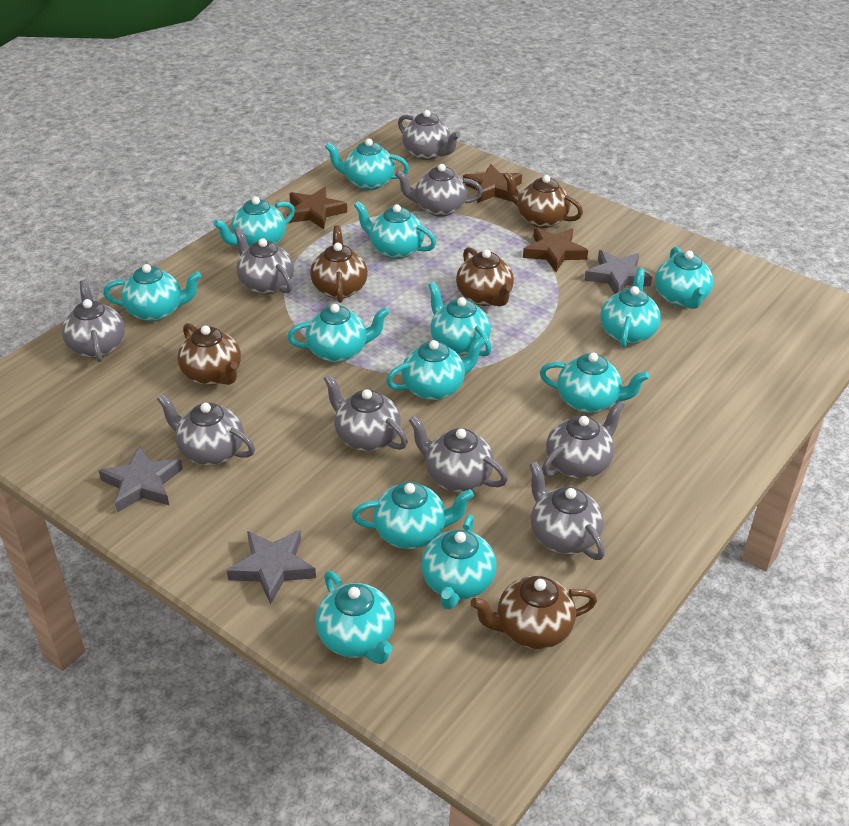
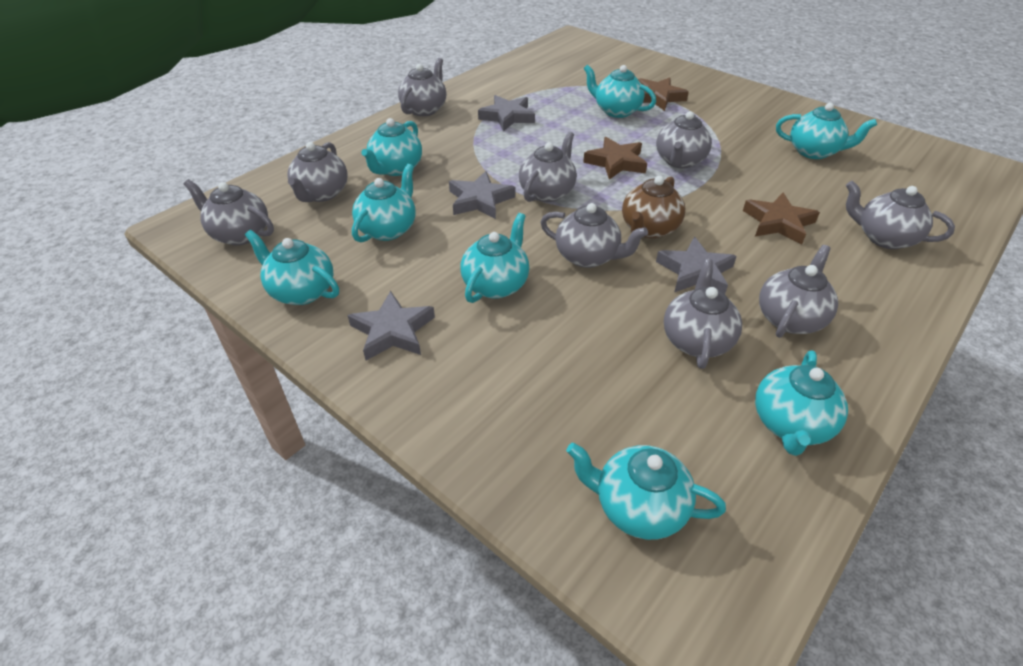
brown teapot: 5 -> 1
grey star: 3 -> 4
turquoise teapot: 13 -> 8

